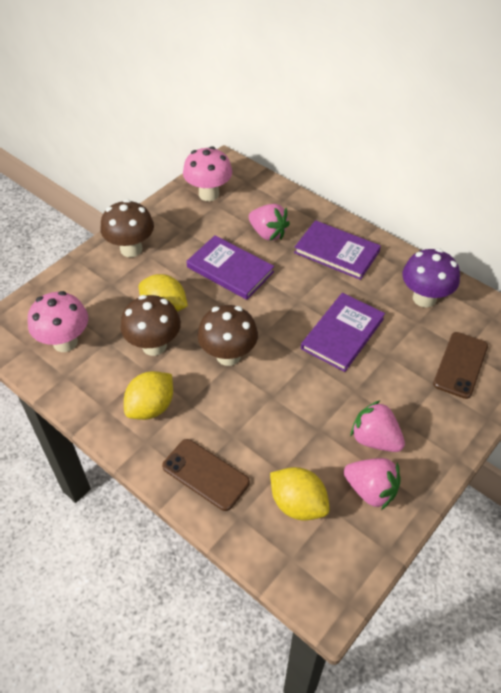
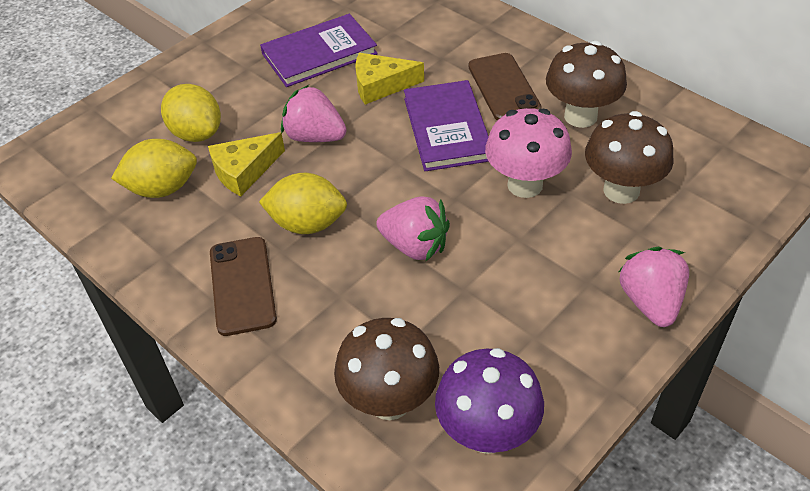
pink mushroom: 2 -> 1
purple book: 3 -> 2
yellow cheese: 0 -> 2

